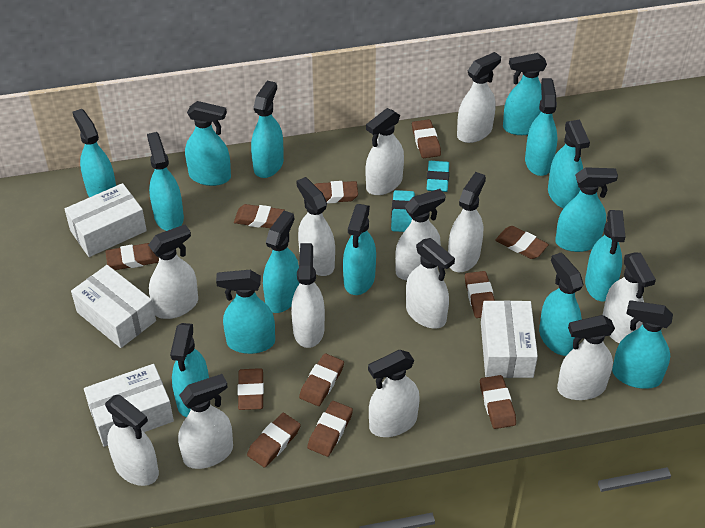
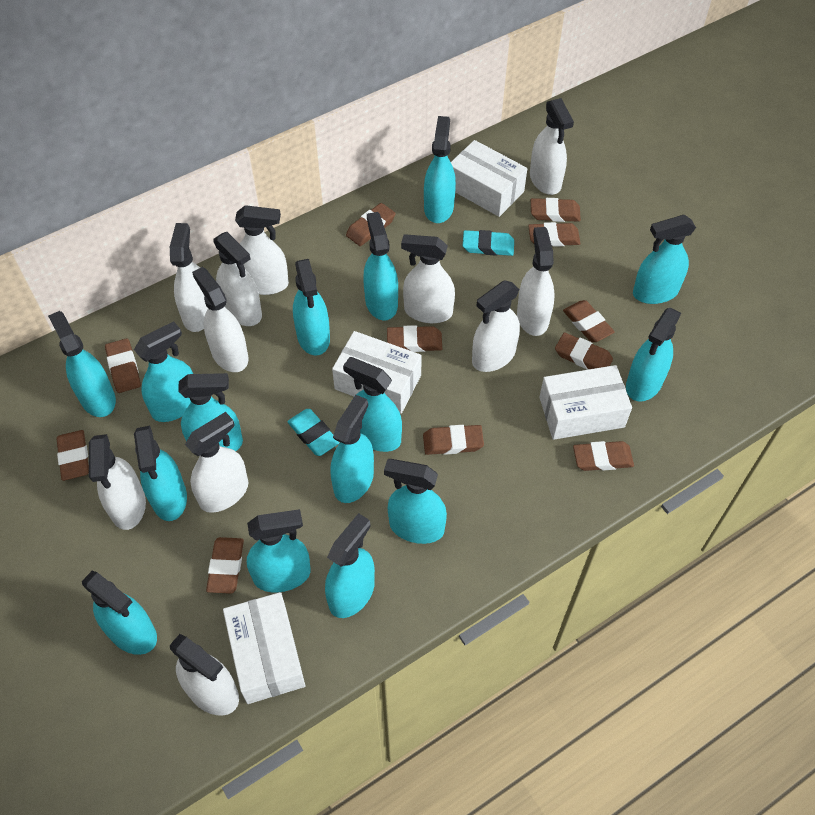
white spray bottle: 13 -> 11

